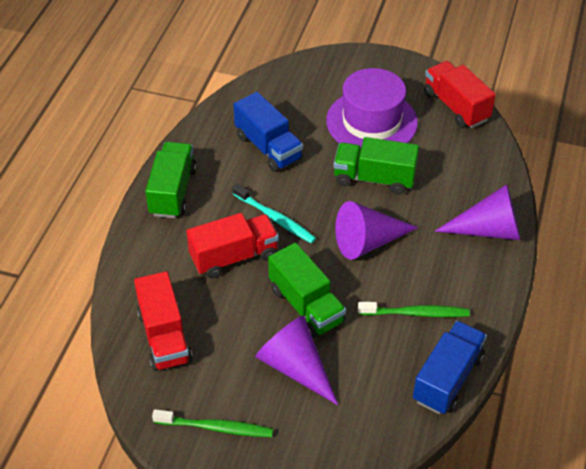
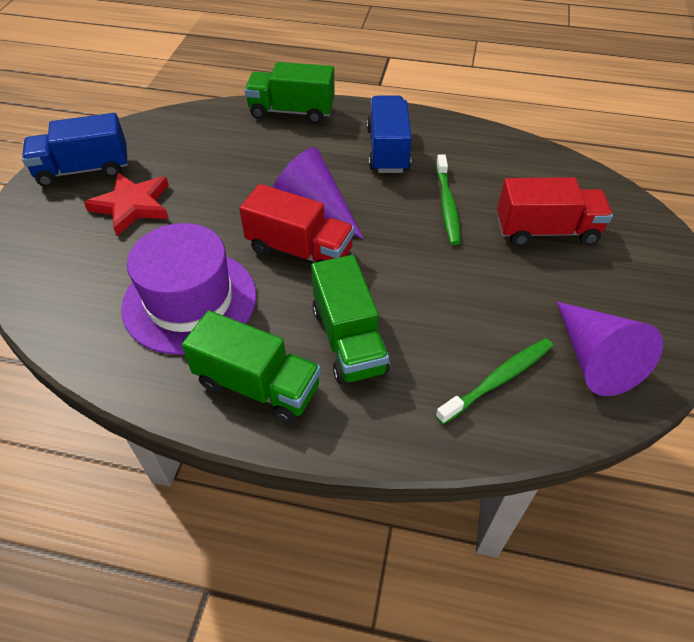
purple cone: 3 -> 2
red star: 0 -> 1
red truck: 3 -> 2
turquoise toothbrush: 1 -> 0

